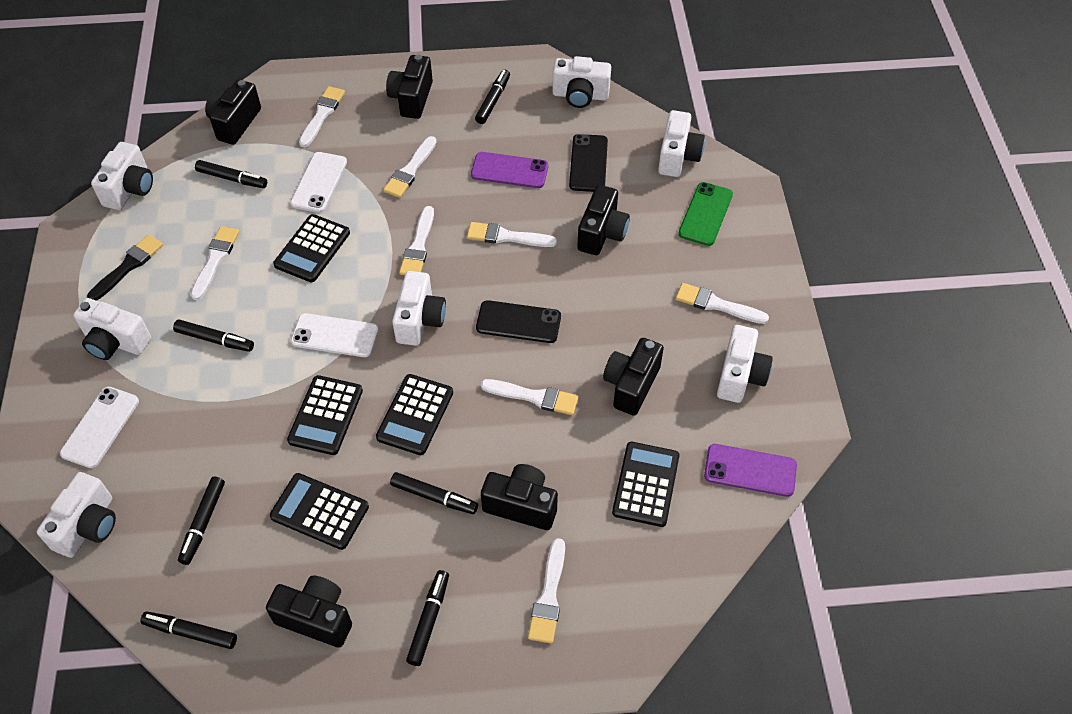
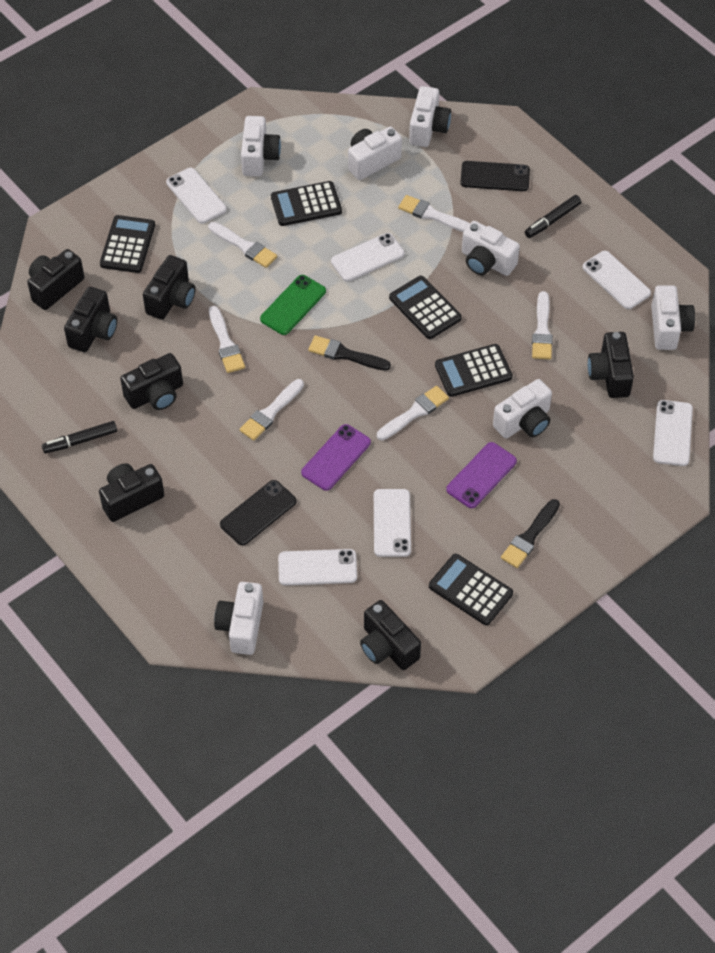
black brush: 1 -> 2
black camera: 6 -> 7
black marker: 7 -> 2
white brush: 8 -> 6
white phone: 3 -> 6

